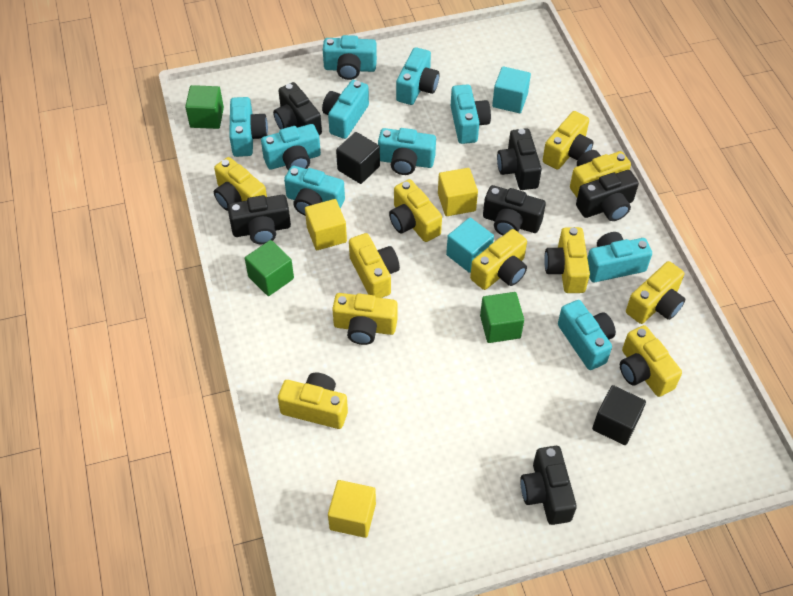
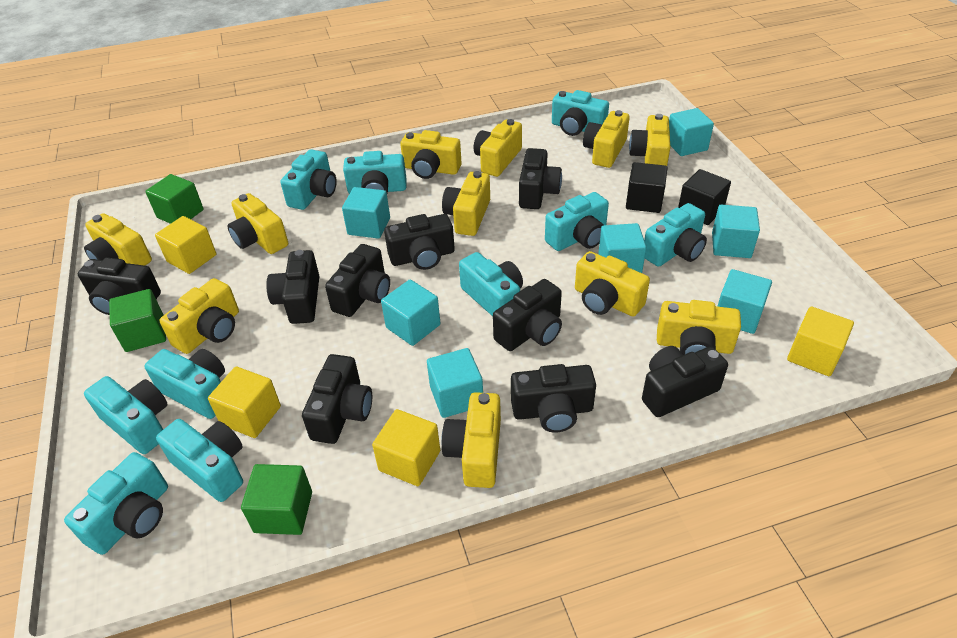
black camera: 6 -> 9
turquoise cube: 2 -> 7
yellow cube: 3 -> 4

